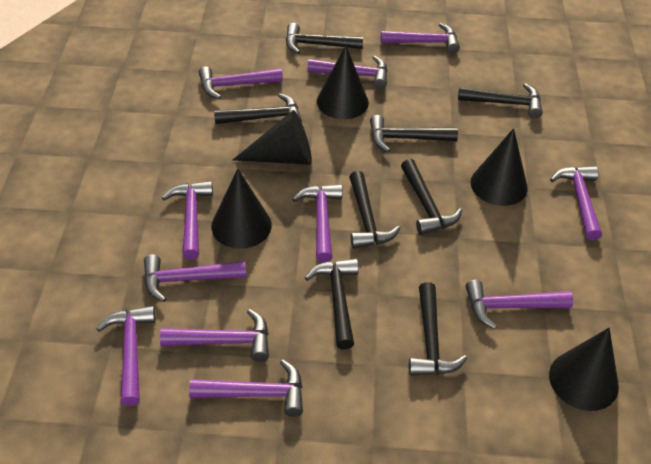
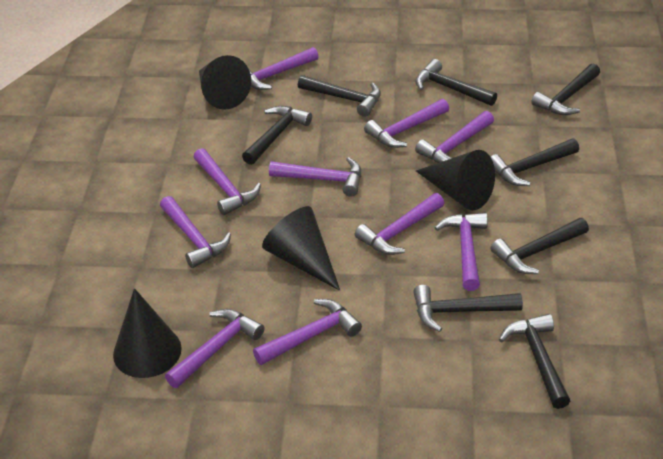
black cone: 5 -> 4
purple hammer: 11 -> 10

